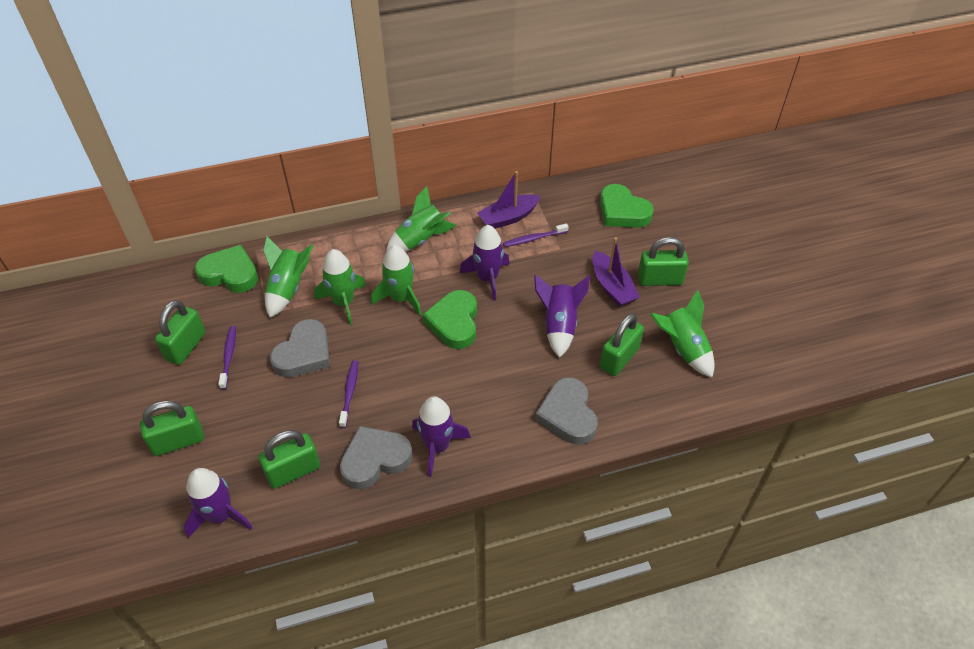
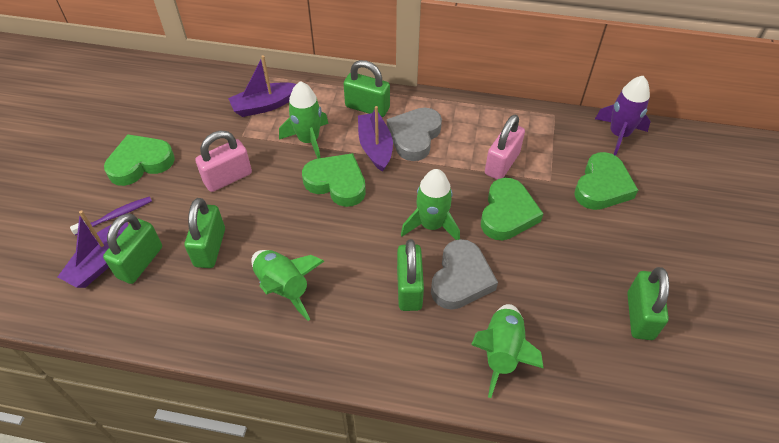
green heart: 3 -> 4
green rocket: 5 -> 4
grey heart: 3 -> 2
pink padlock: 0 -> 2
purple boat: 2 -> 3
purple rocket: 4 -> 1
purple toothbrush: 3 -> 1

